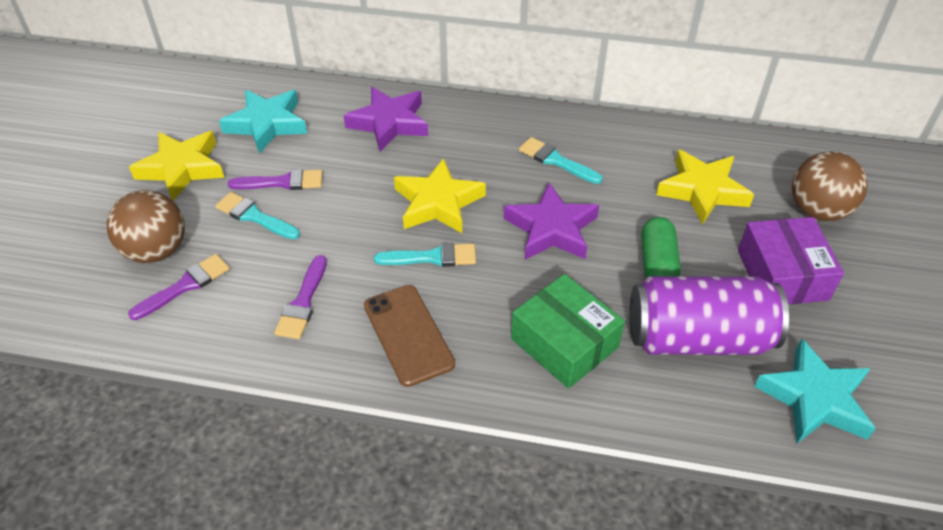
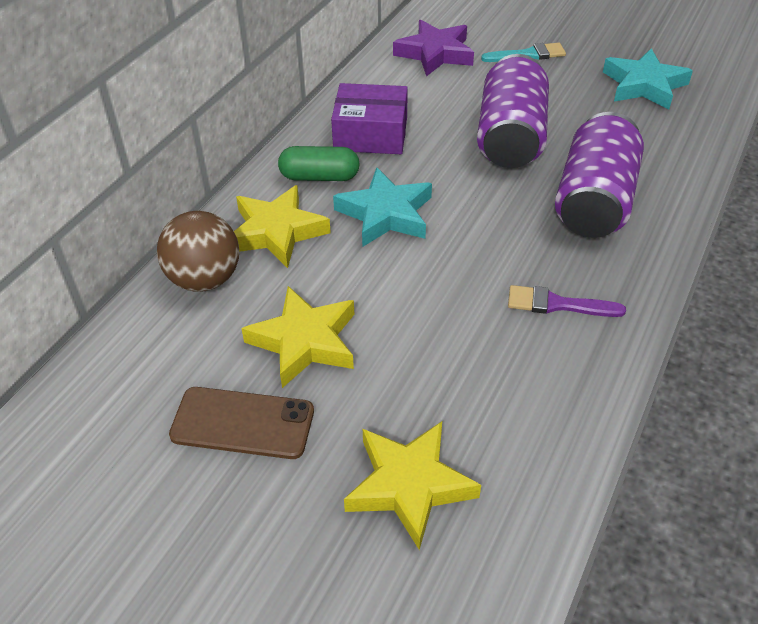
brown ball: 2 -> 1
green box: 1 -> 0
purple brush: 3 -> 1
purple can: 1 -> 2
purple star: 2 -> 1
turquoise brush: 3 -> 1

